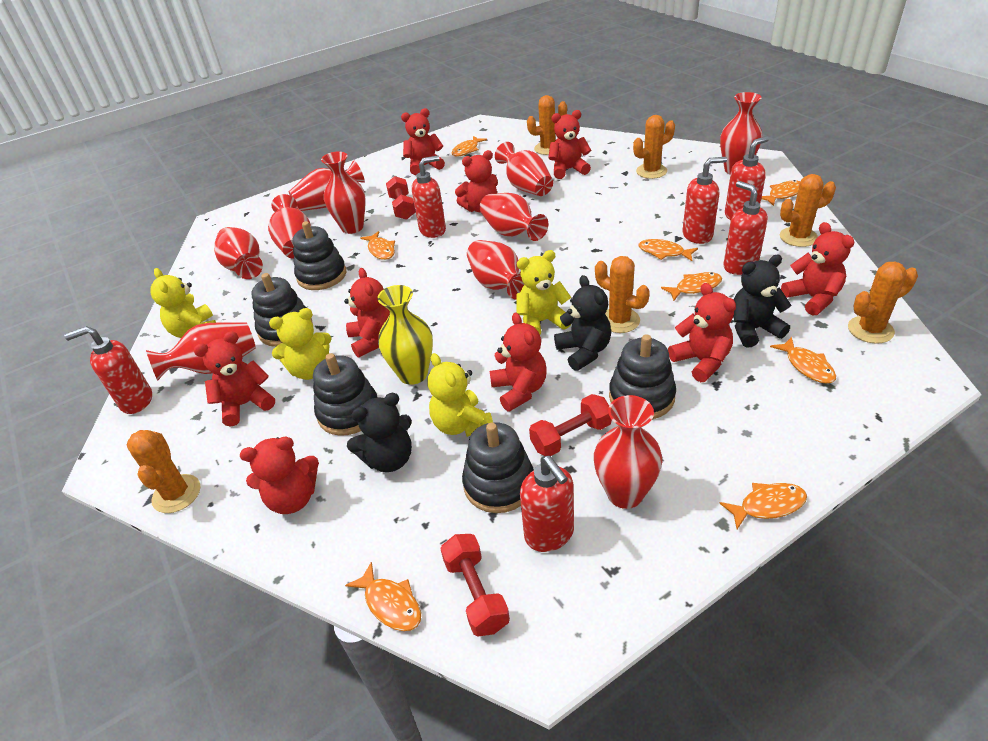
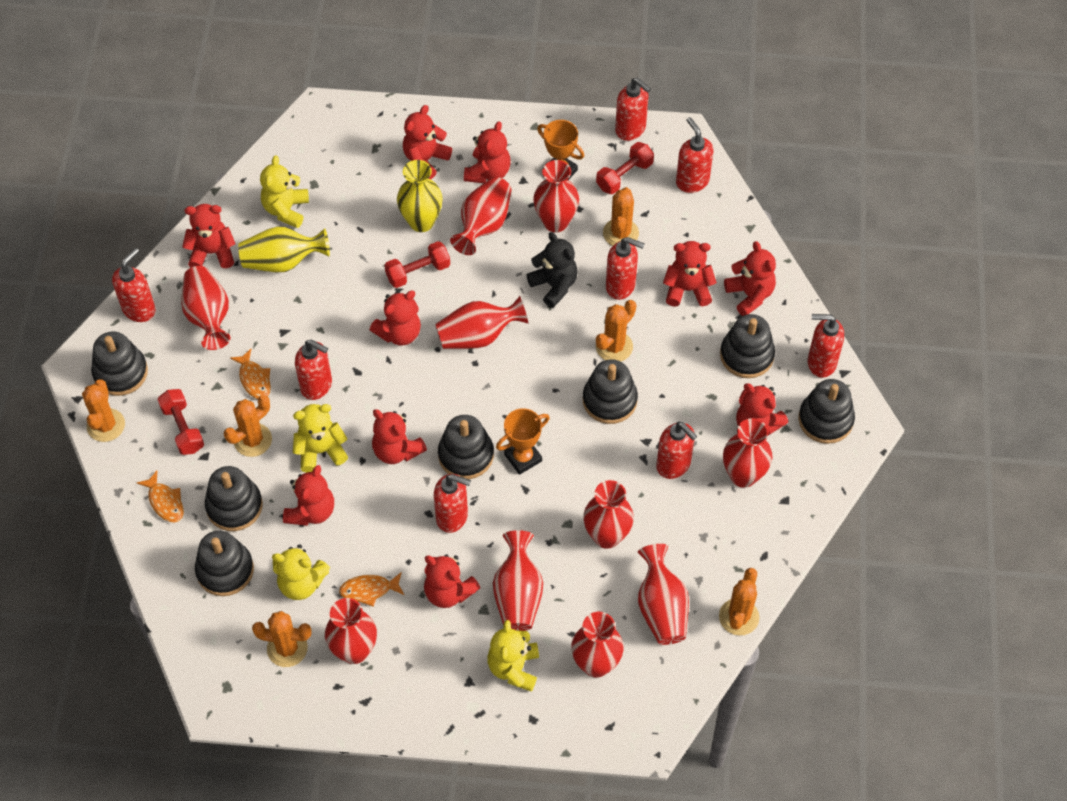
black stacking toy: 5 -> 7
black teddy bear: 3 -> 1
orange fish: 8 -> 3
orange trophy: 0 -> 2
red soap dispenser: 6 -> 8
red teddy bear: 9 -> 10
yellow vase: 1 -> 2

